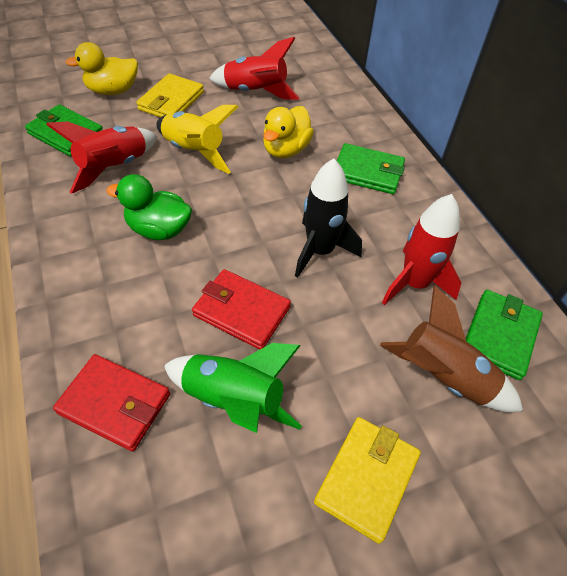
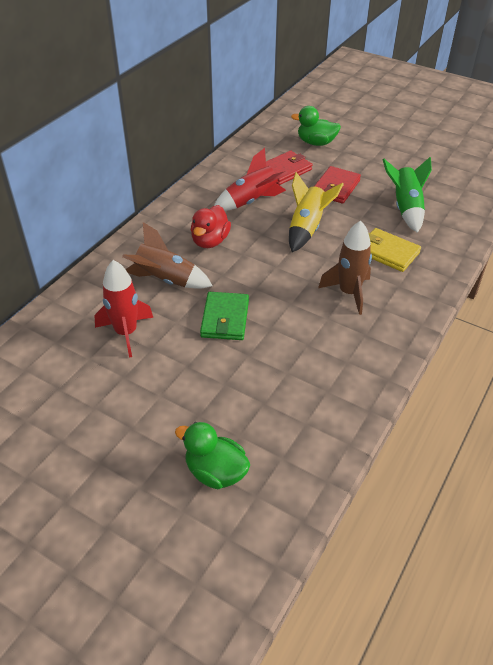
black rocket: 1 -> 0
brown rocket: 1 -> 2
green duck: 1 -> 2
green wallet: 3 -> 1
red duck: 0 -> 1
red rocket: 3 -> 2
yellow duck: 2 -> 0
yellow wallet: 2 -> 1

